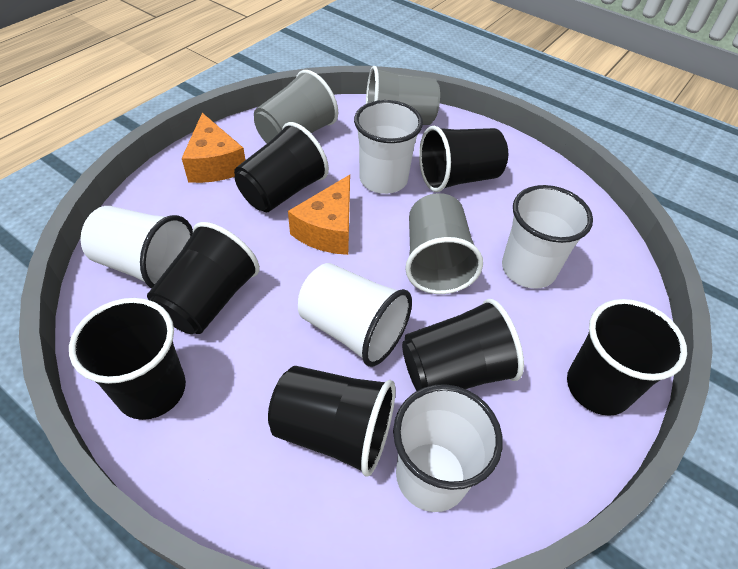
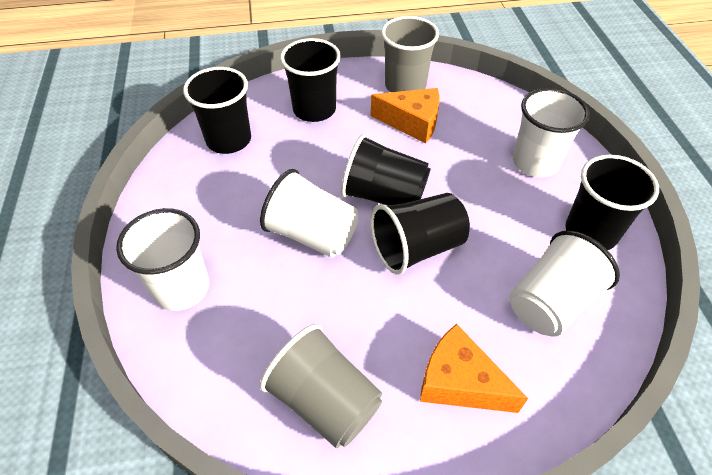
black cup: 7 -> 5
grey cup: 3 -> 2
white cup: 5 -> 4

